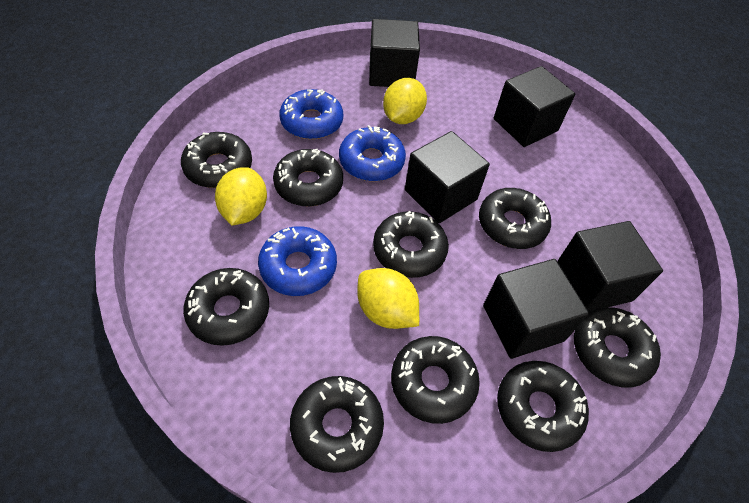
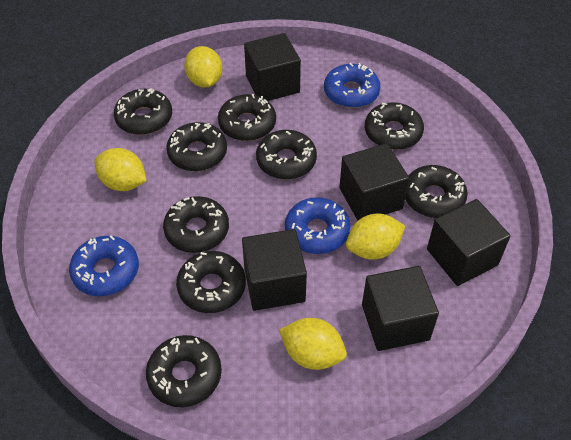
yellow lemon: 3 -> 4

